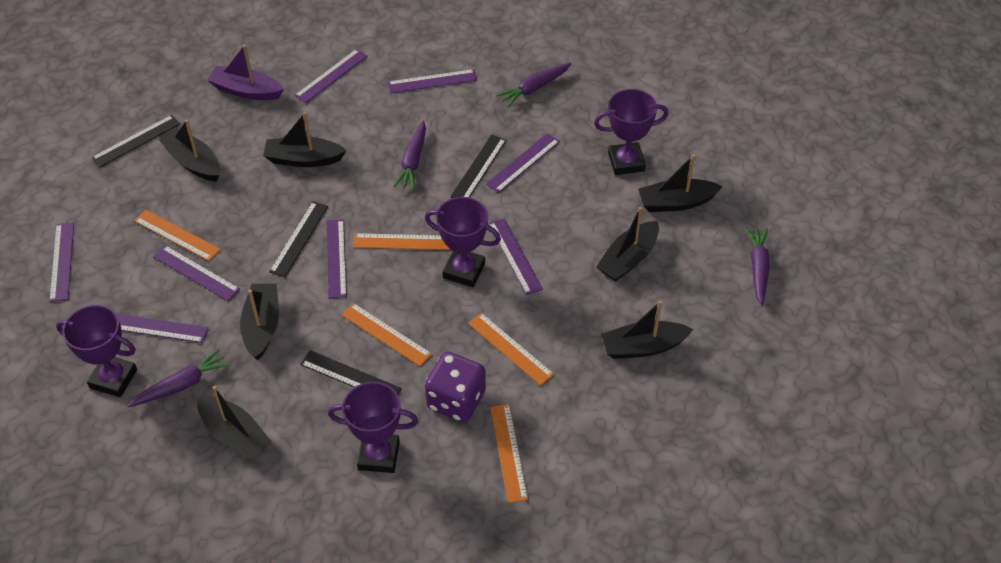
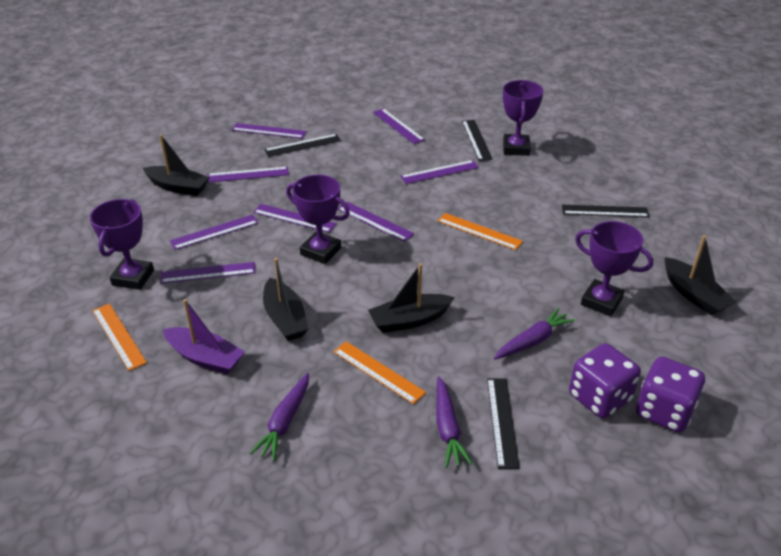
black boat: 7 -> 4
orange ruler: 5 -> 3
purple carrot: 4 -> 3
purple dice: 1 -> 2

